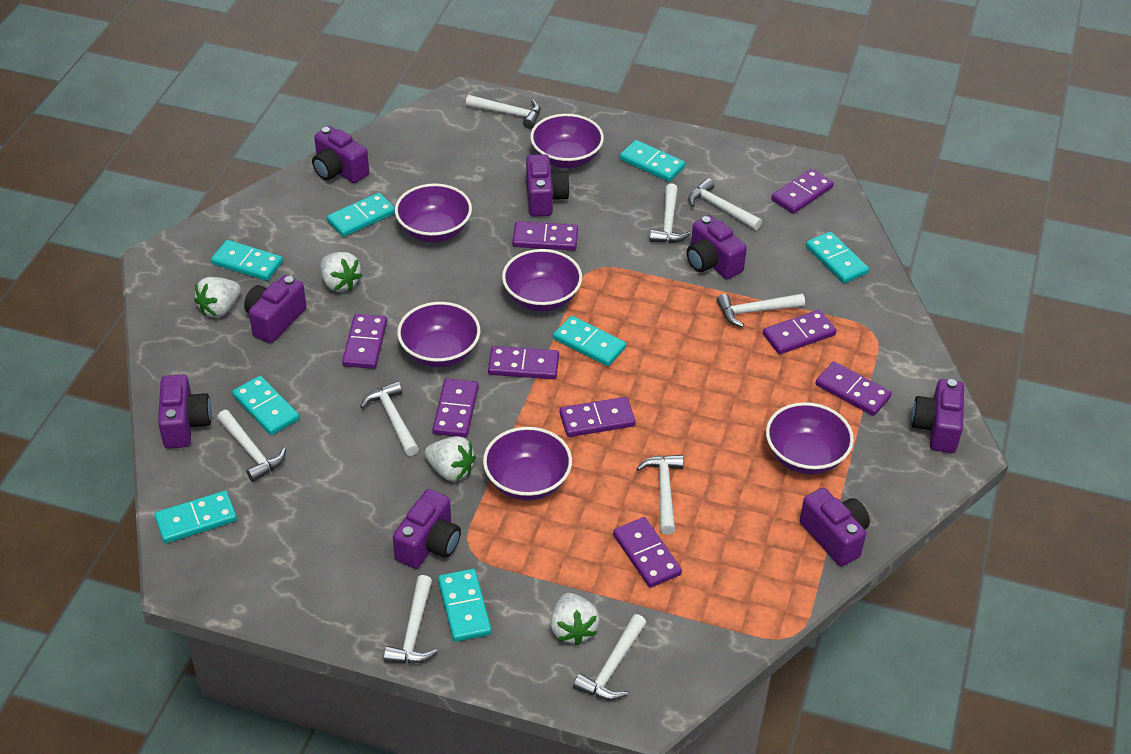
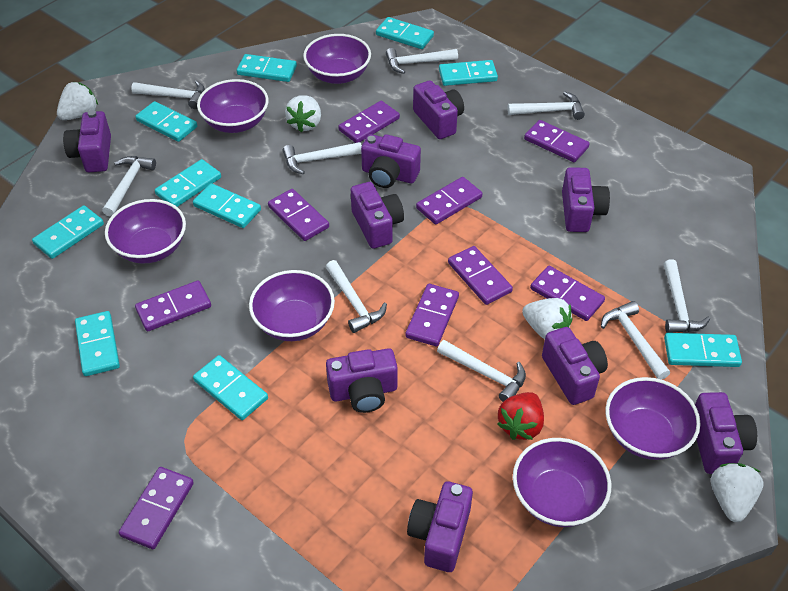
purple camera: 8 -> 9
red strawberry: 0 -> 1
turquoise domino: 8 -> 10

